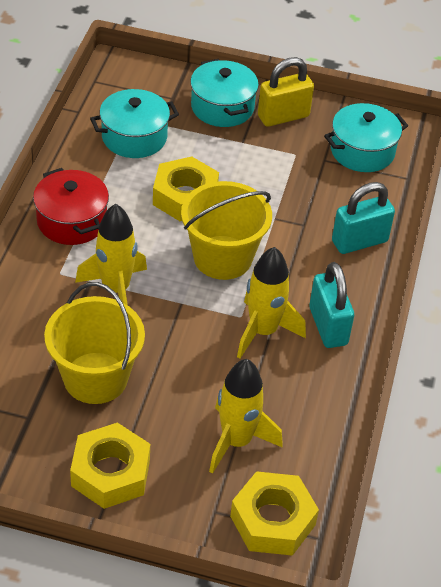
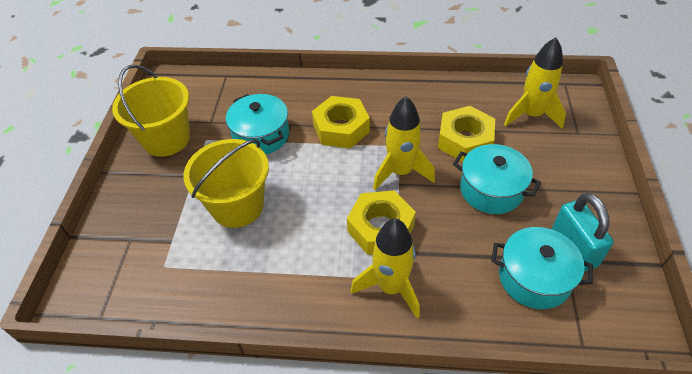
red pot: 1 -> 0
turquoise padlock: 2 -> 1
yellow padlock: 1 -> 0

